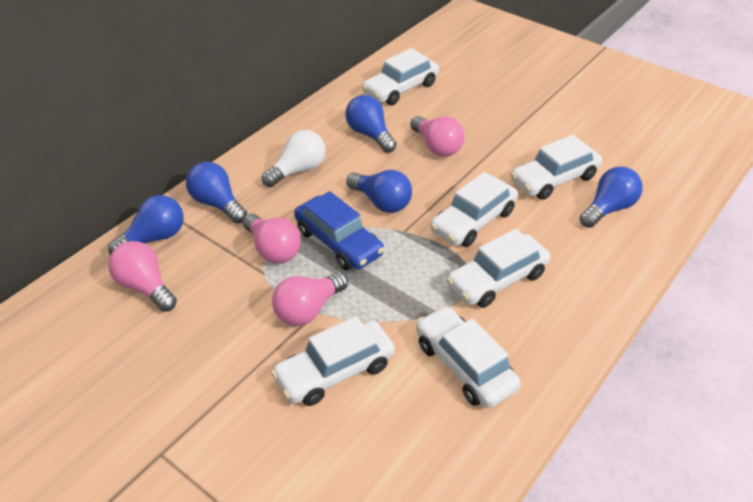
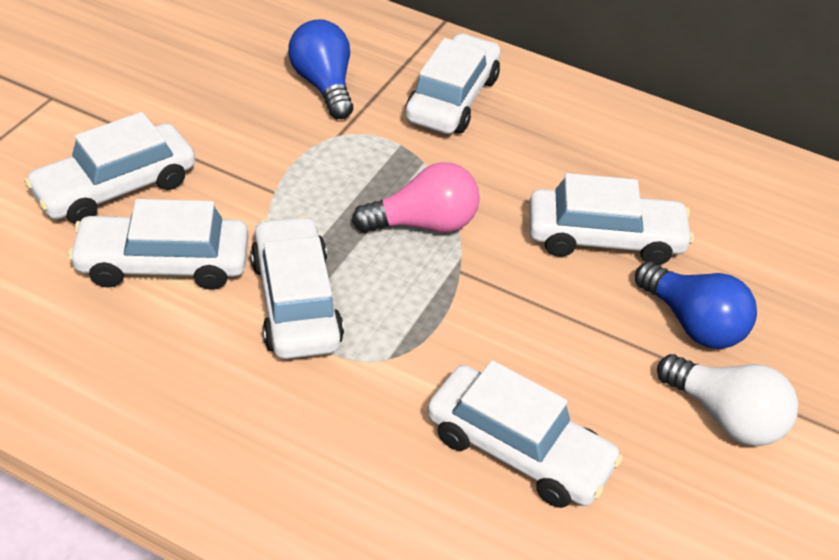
blue car: 1 -> 0
blue light bulb: 5 -> 2
pink light bulb: 4 -> 1

